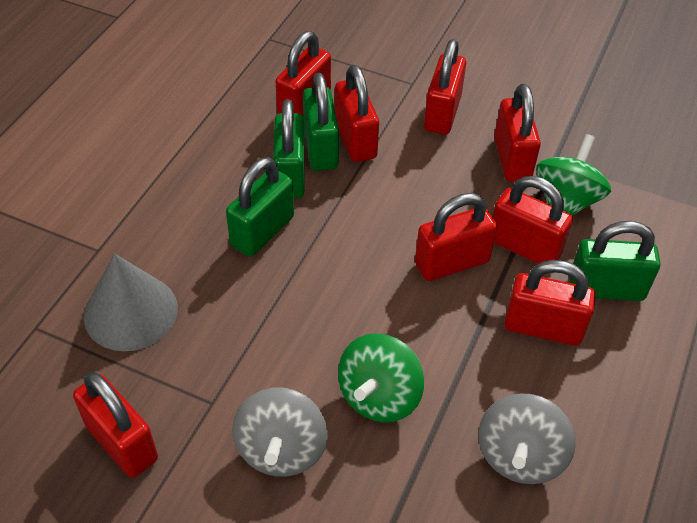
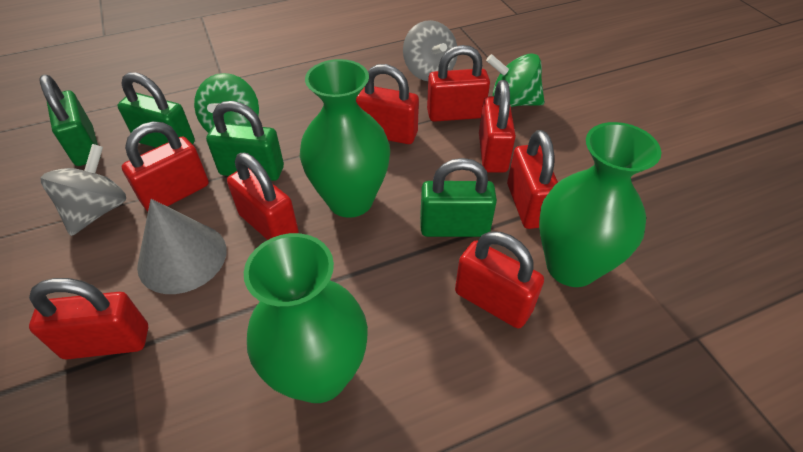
green vase: 0 -> 3

